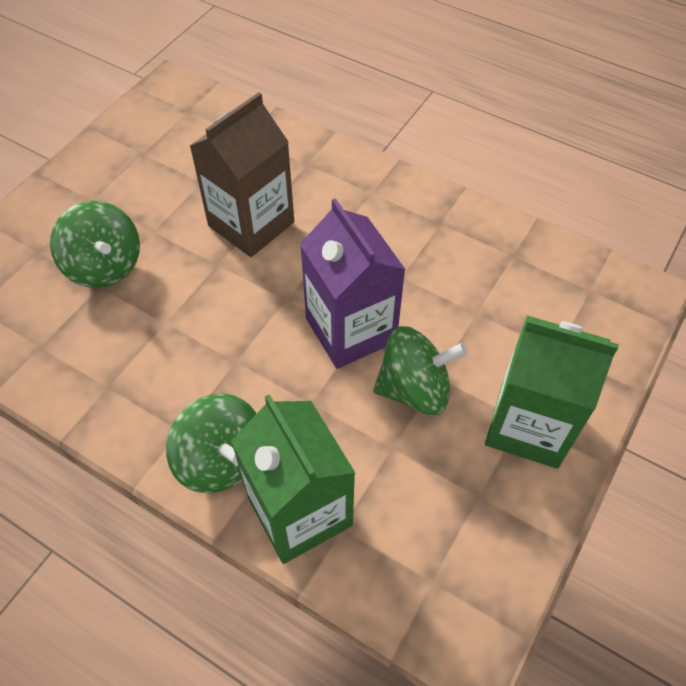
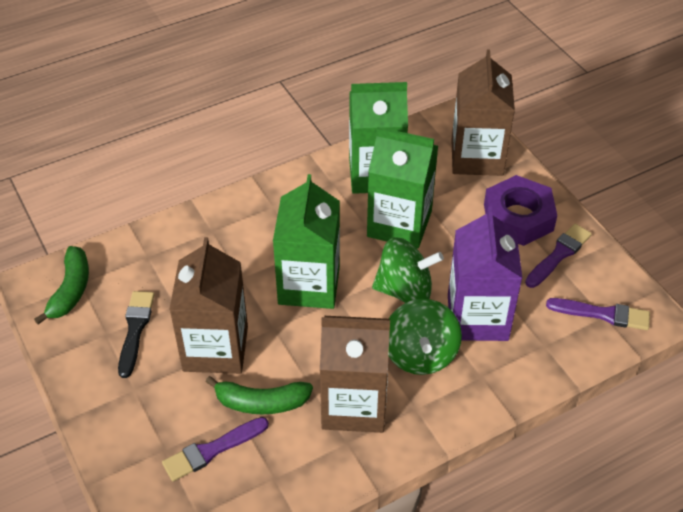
black brush: 0 -> 1
brown carton: 1 -> 3
green banana: 0 -> 2
green carton: 2 -> 3
green spinning top: 3 -> 2
purple brush: 0 -> 3
purple nut: 0 -> 1

